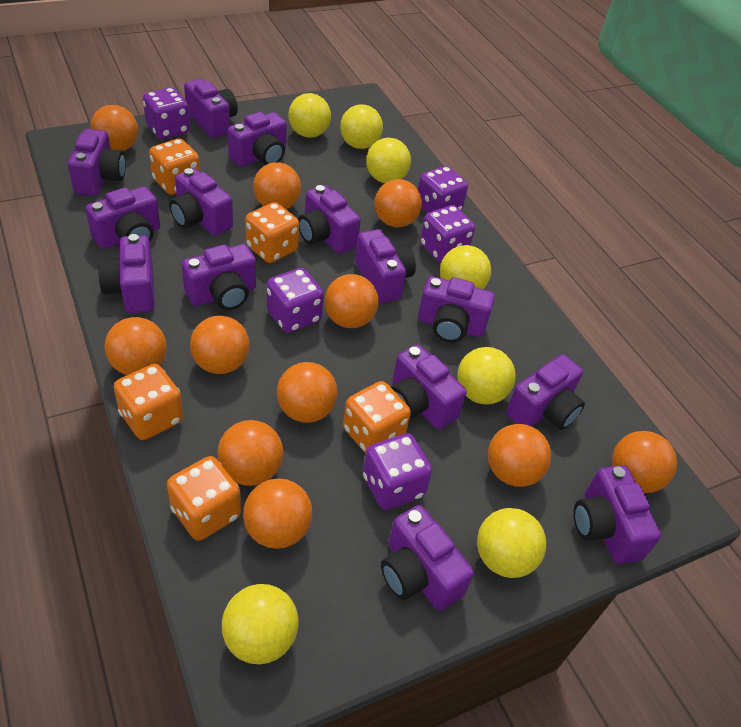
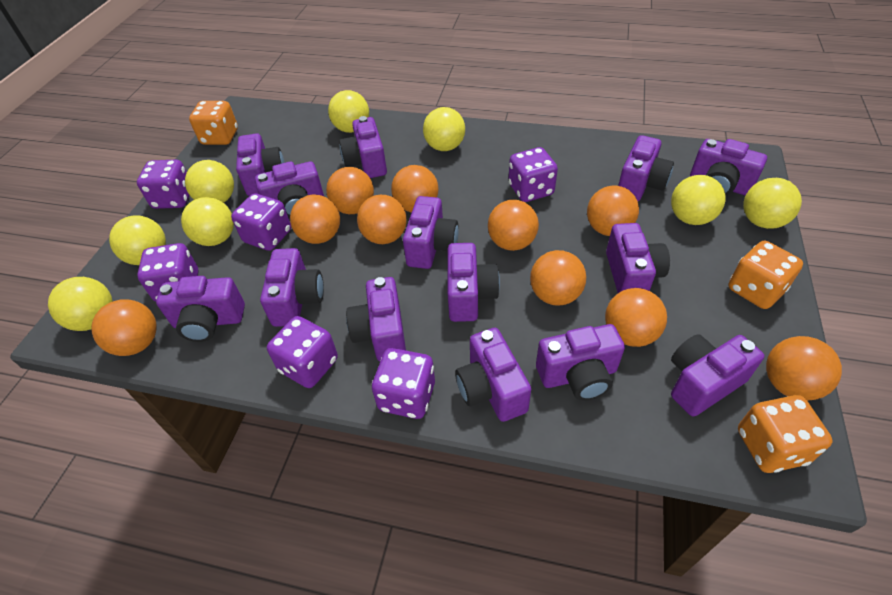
orange ball: 11 -> 10
orange dice: 5 -> 3
purple dice: 5 -> 6
yellow ball: 7 -> 8

